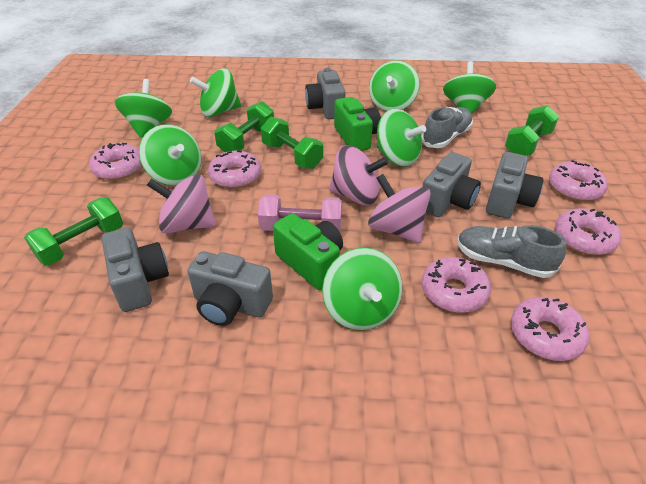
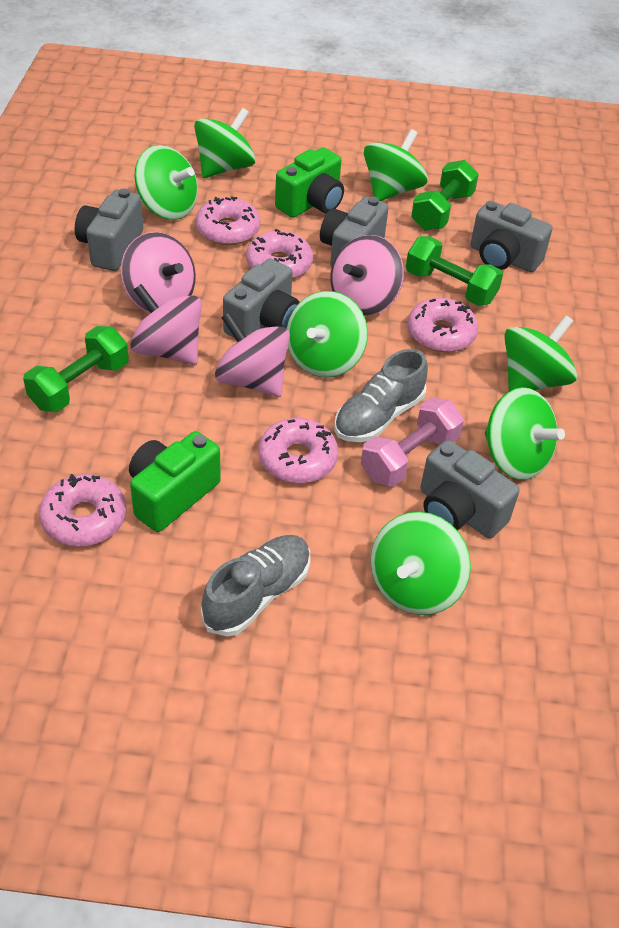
green dumbbell: 4 -> 3
pink donut: 6 -> 5
pink spinning top: 3 -> 4

